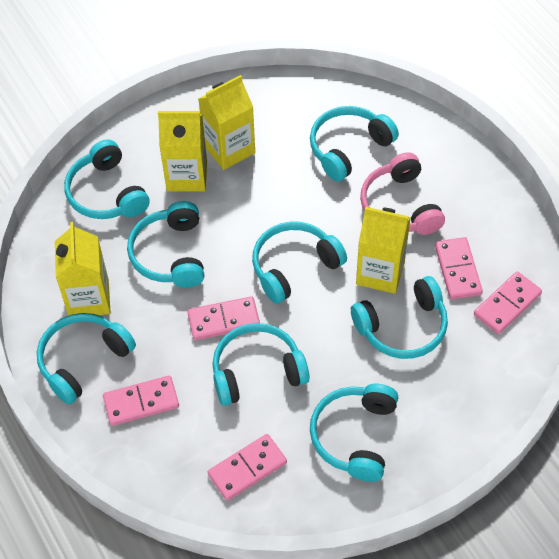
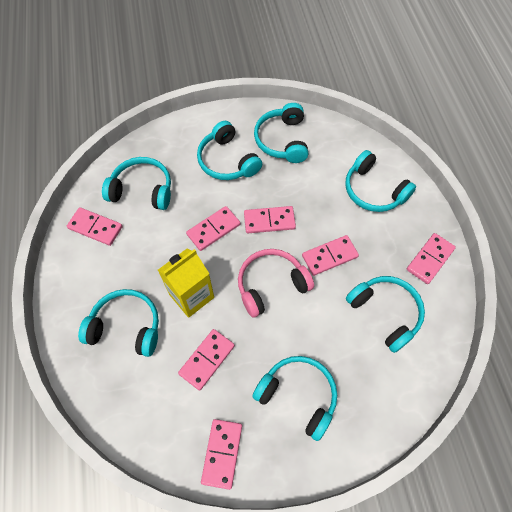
pink domino: 5 -> 7
turquoise headphones: 8 -> 7
yellow carton: 4 -> 1

